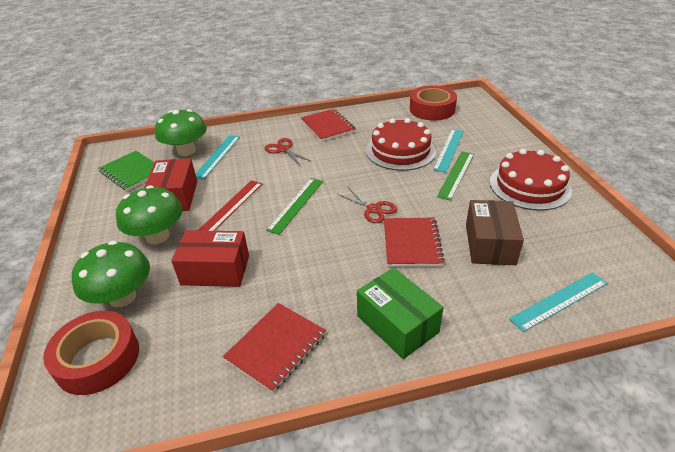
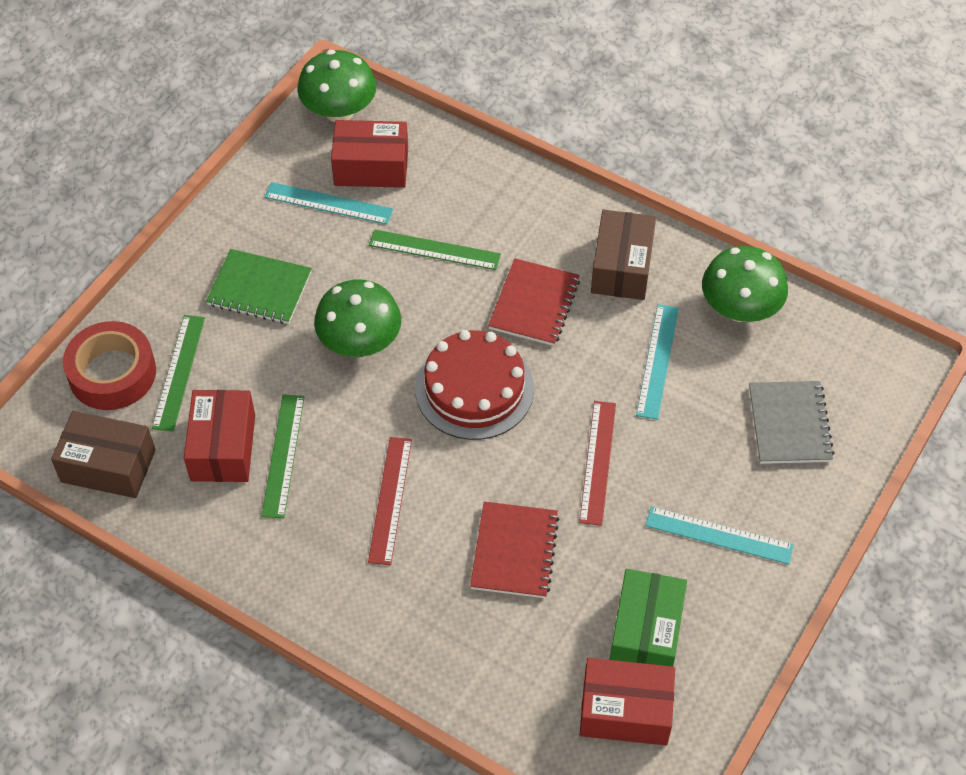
brown box: 1 -> 2
green ruler: 2 -> 3
grey notebook: 0 -> 1
red box: 2 -> 3
red cake: 2 -> 1
red notebook: 3 -> 2
red ruler: 1 -> 2
red scissors: 2 -> 0
red tape: 2 -> 1

